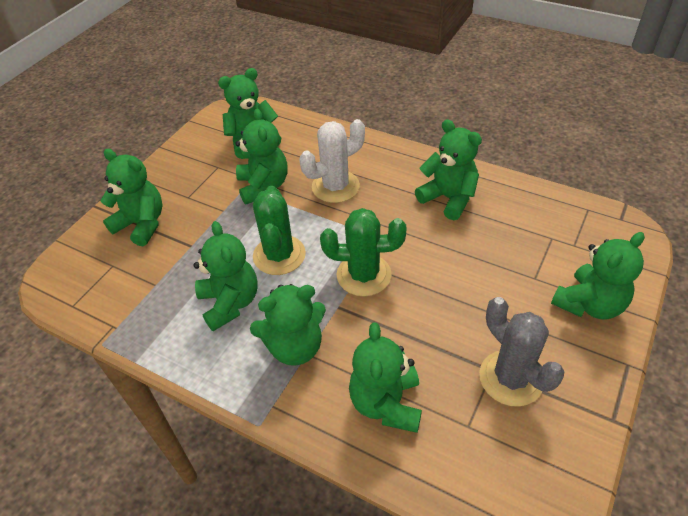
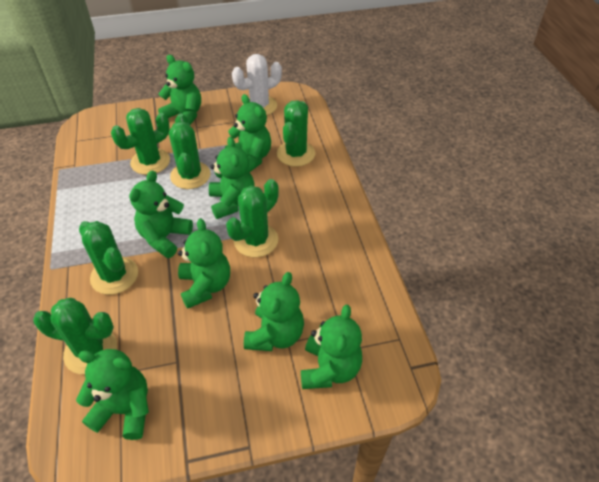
green cactus: 2 -> 6
grey cactus: 1 -> 0

